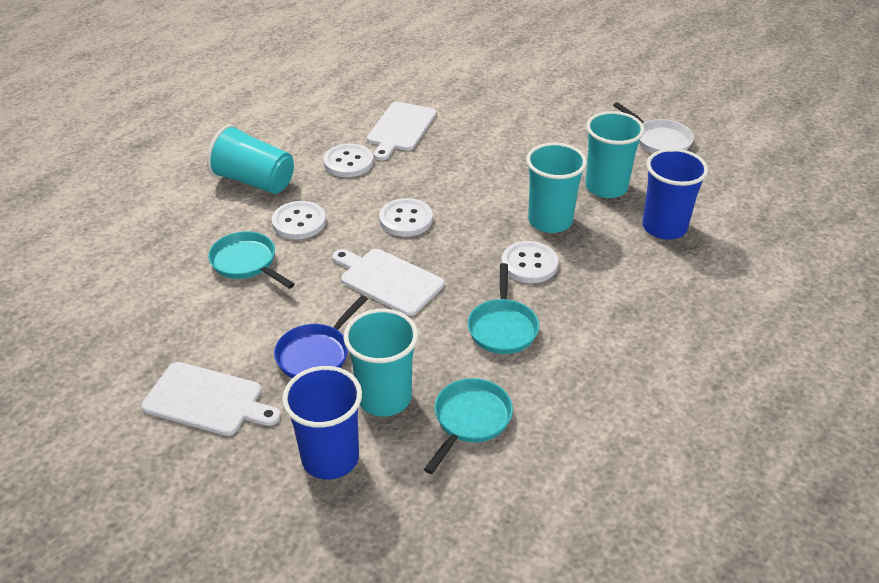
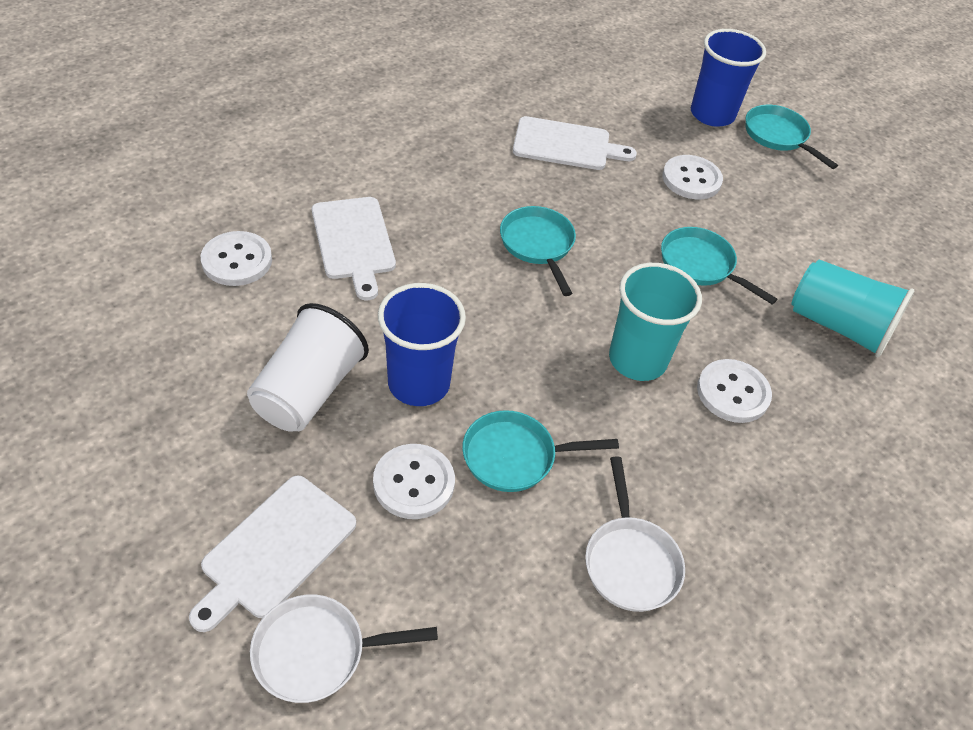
blue pan: 1 -> 0
turquoise cup: 4 -> 2
turquoise pan: 3 -> 4
white cup: 0 -> 1
white pan: 1 -> 2

